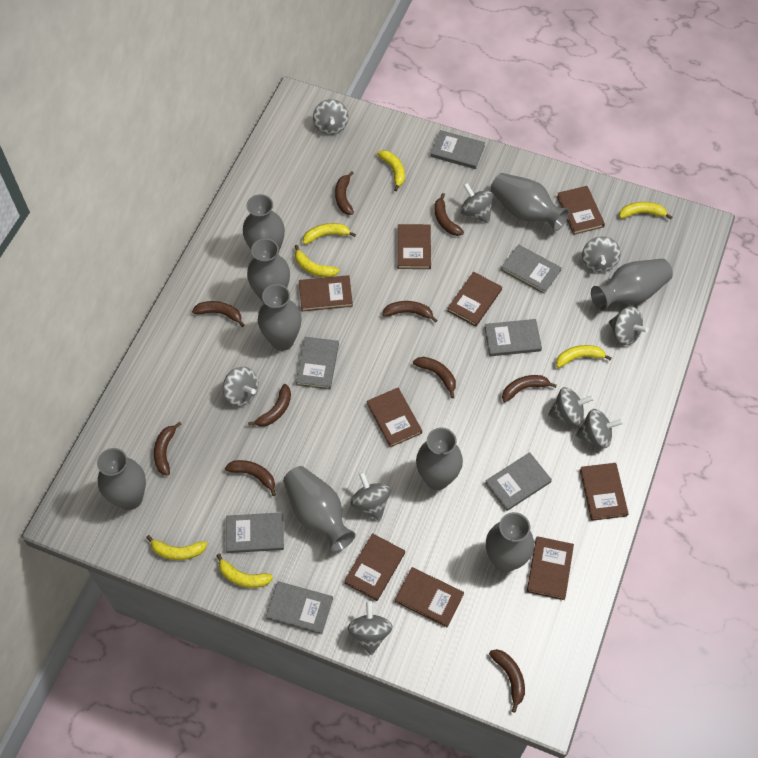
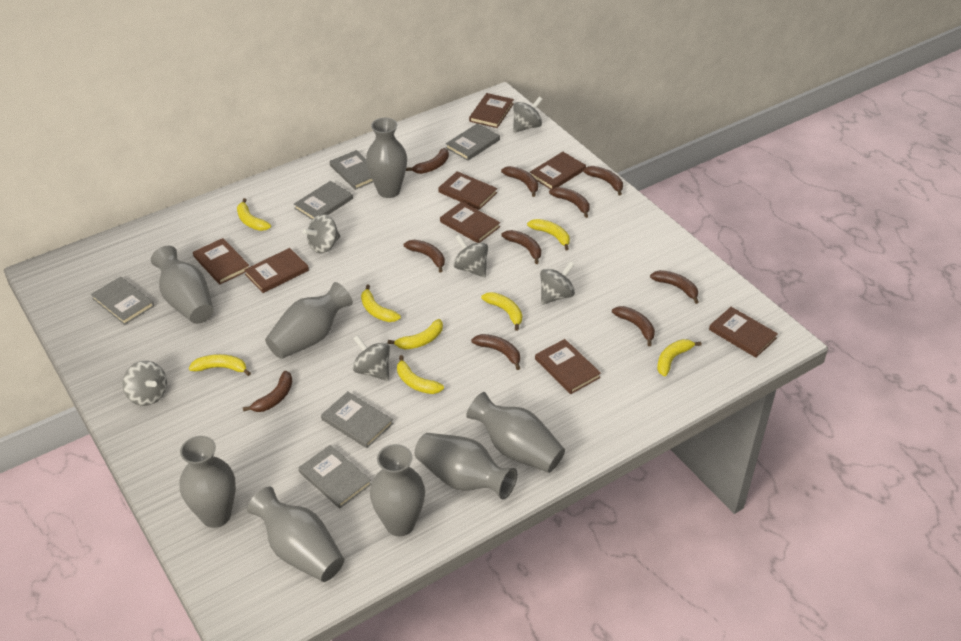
brown book: 9 -> 8
grey book: 7 -> 6
grey spinning top: 9 -> 6
grey vase: 9 -> 8
yellow banana: 7 -> 8

